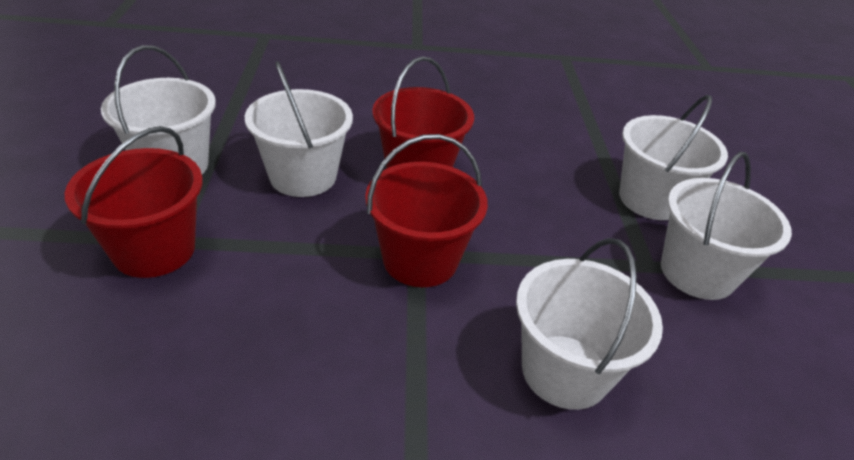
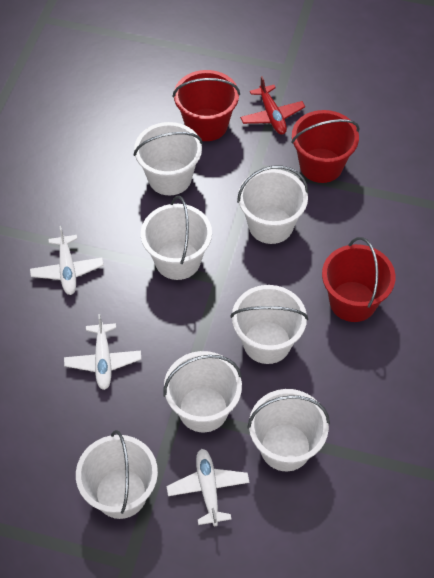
red plane: 0 -> 1
white bucket: 5 -> 7
white plane: 0 -> 3

